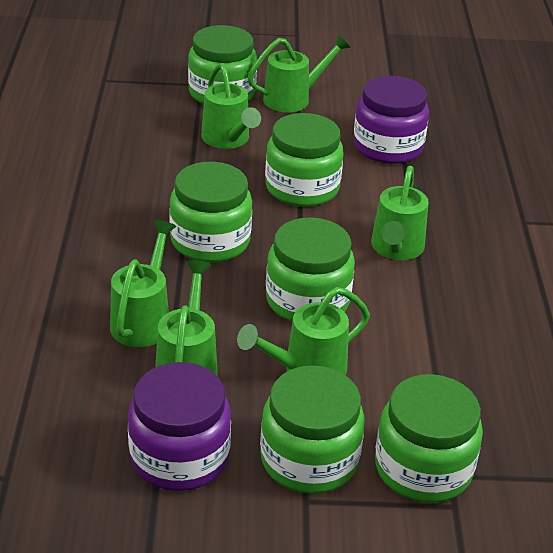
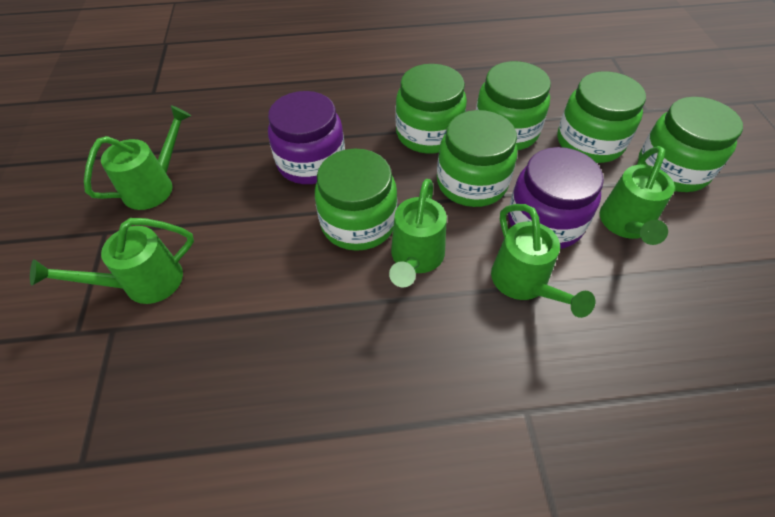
green watering can: 6 -> 5

